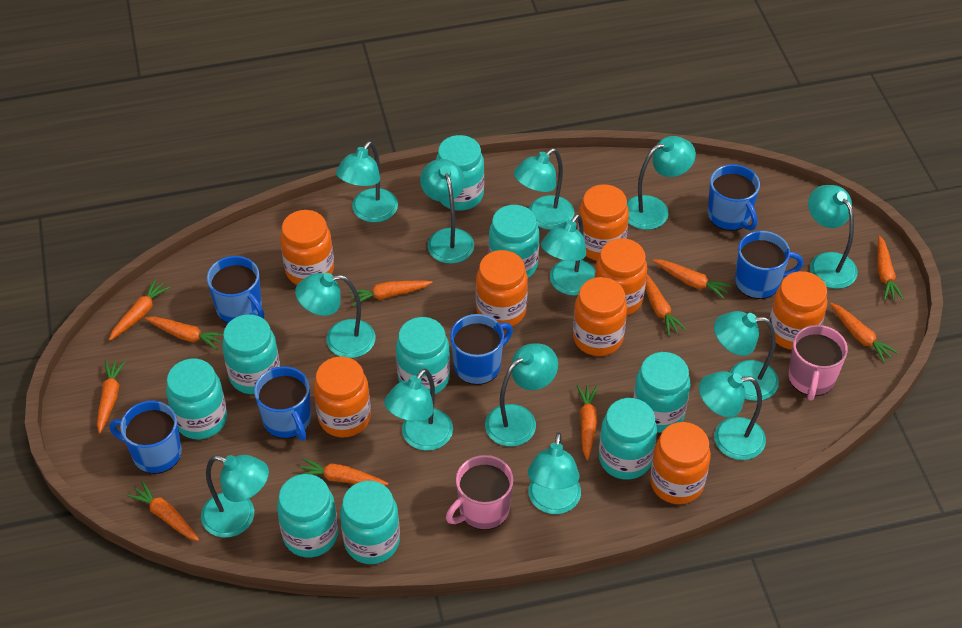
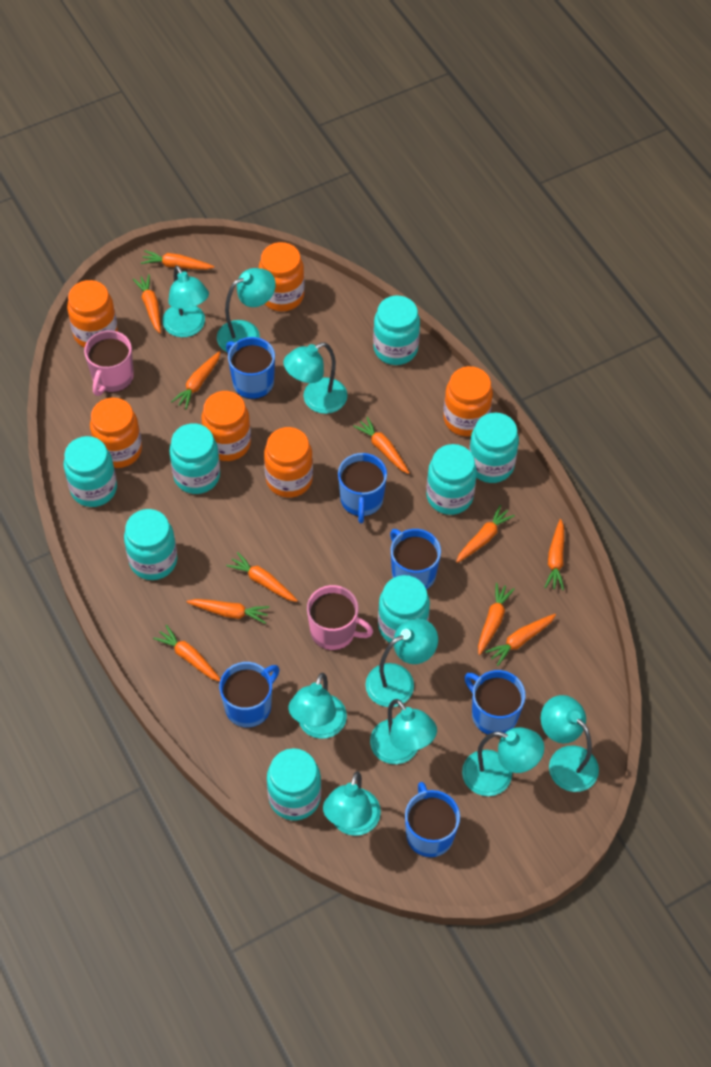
orange jar: 8 -> 6
turquoise jar: 9 -> 8
turquoise lamp: 13 -> 9

